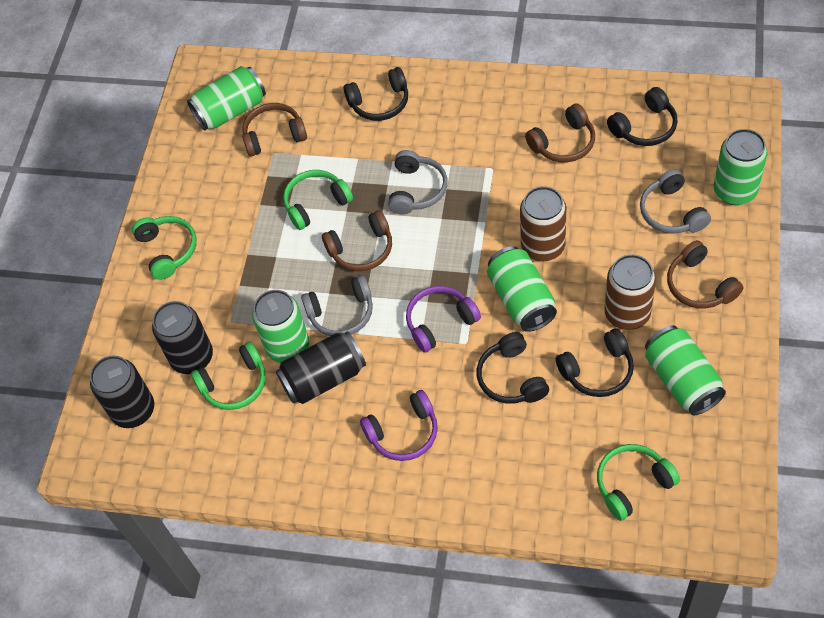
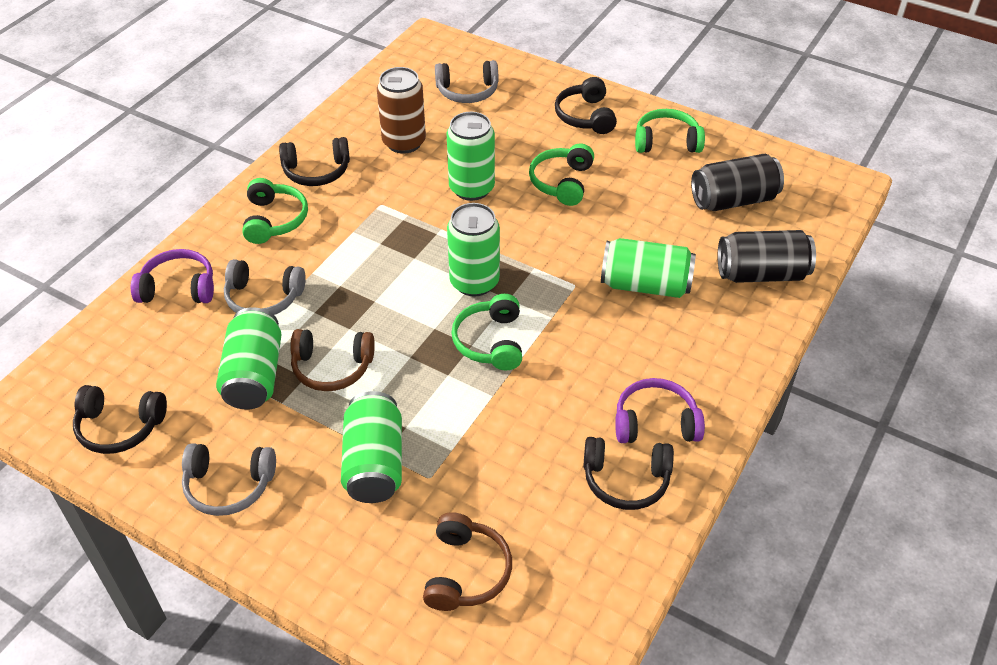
black can: 3 -> 2
brown can: 2 -> 1
brown headphones: 4 -> 2

